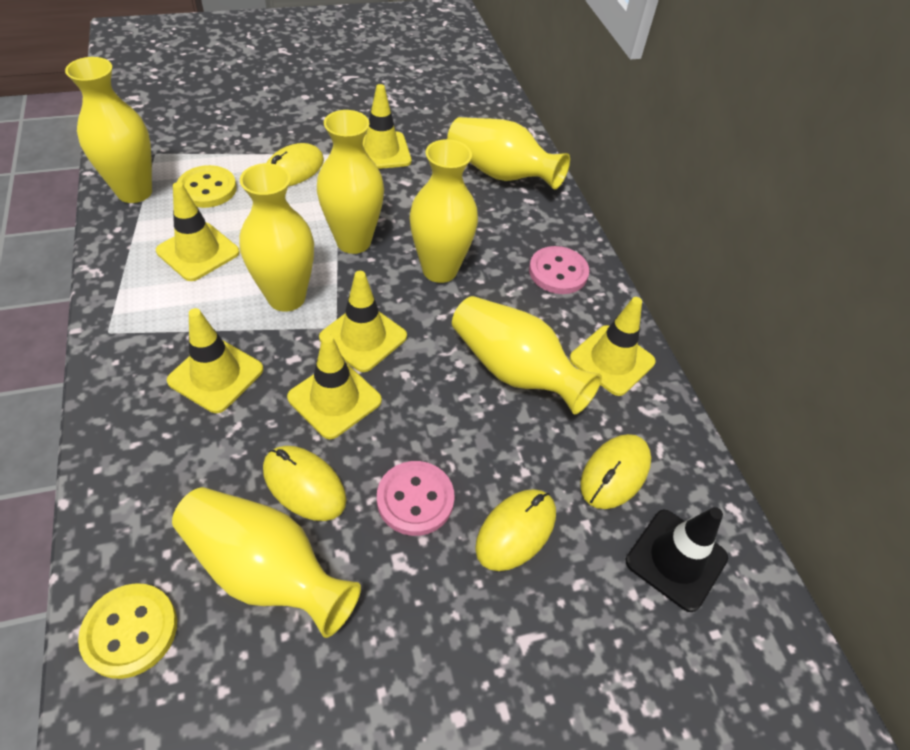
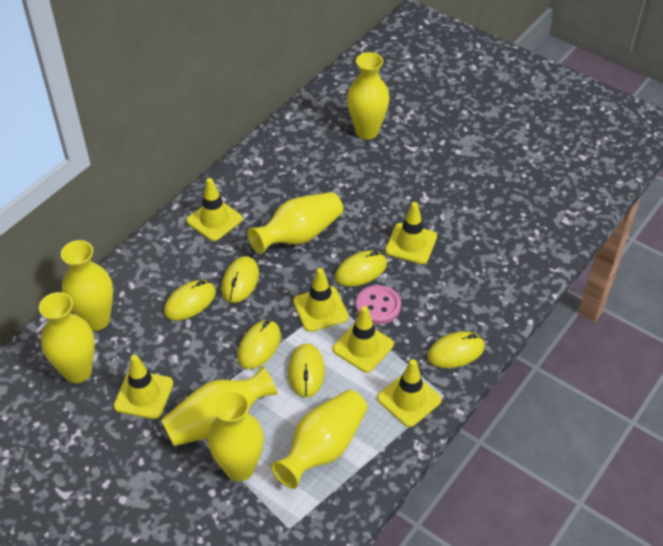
black traffic cone: 1 -> 0
pink button: 2 -> 1
yellow button: 2 -> 0
yellow mouse: 4 -> 6

